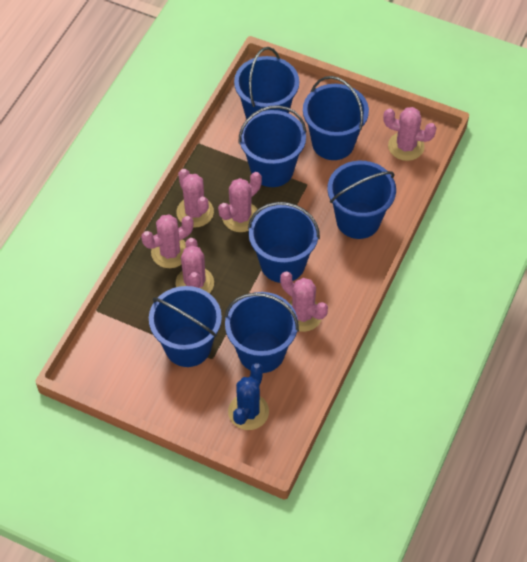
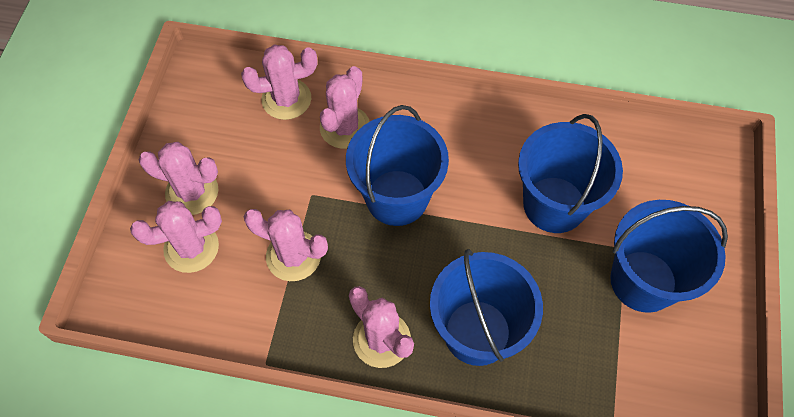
blue bucket: 7 -> 4
blue cactus: 1 -> 0

